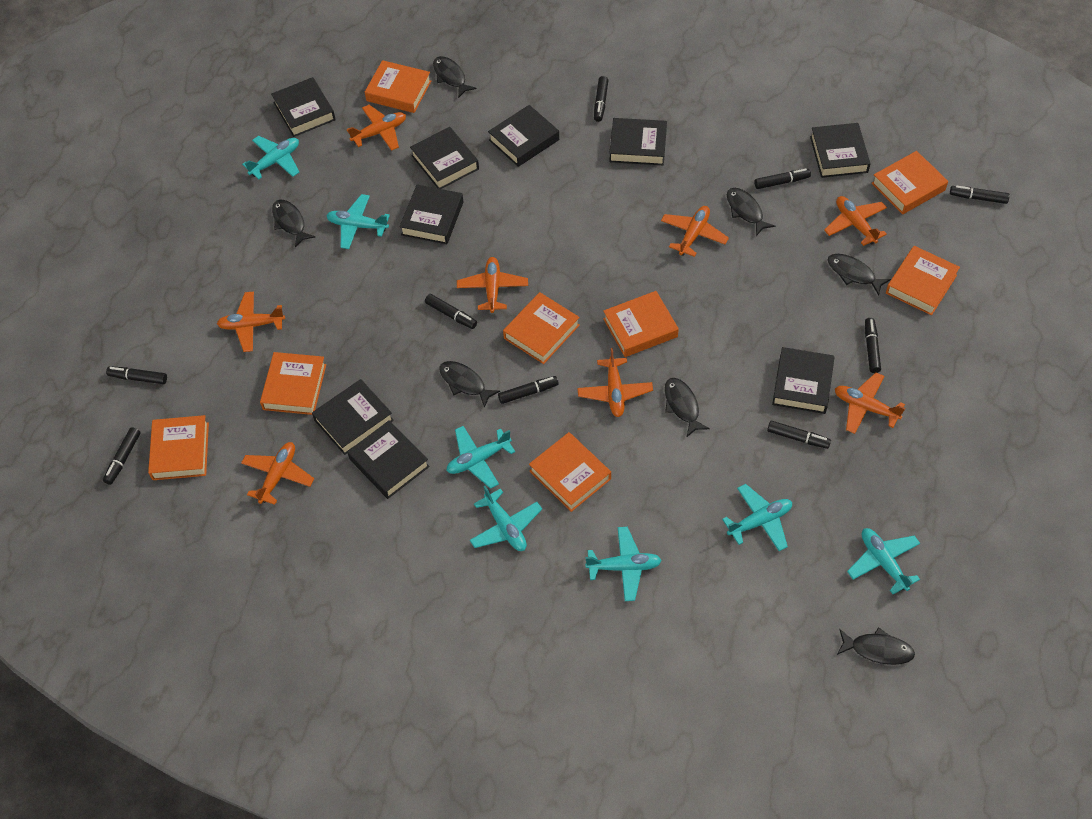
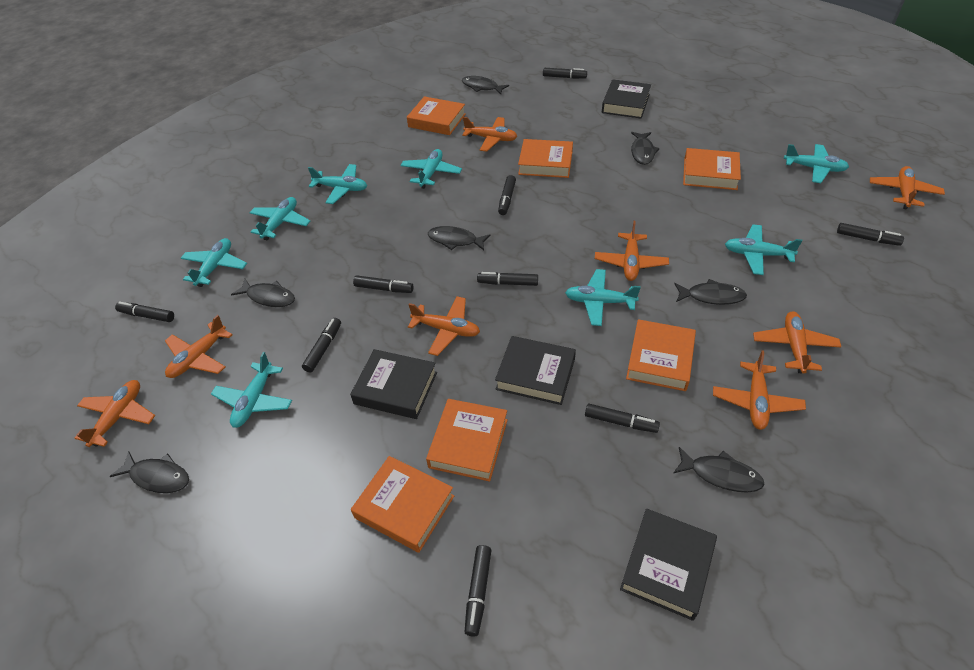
black book: 9 -> 4
orange book: 8 -> 6
turquoise plane: 7 -> 8

